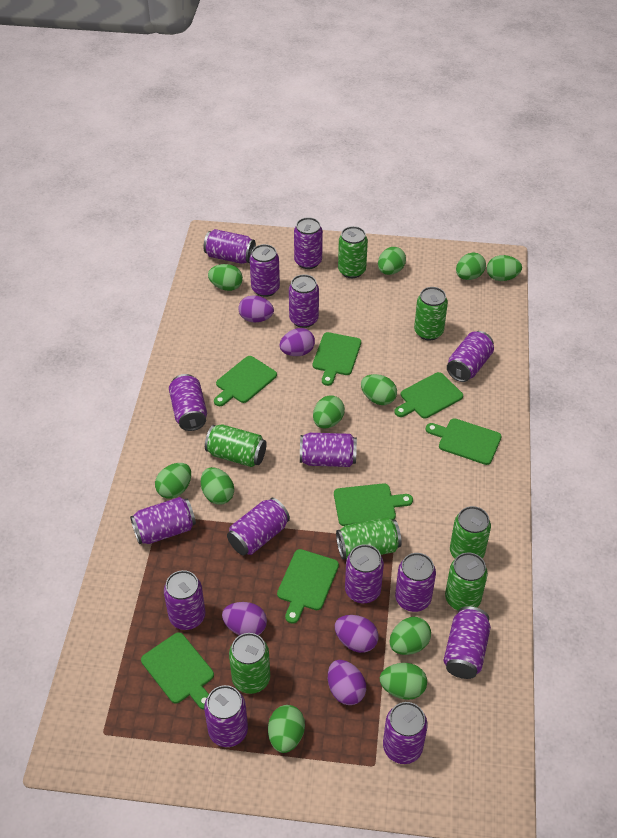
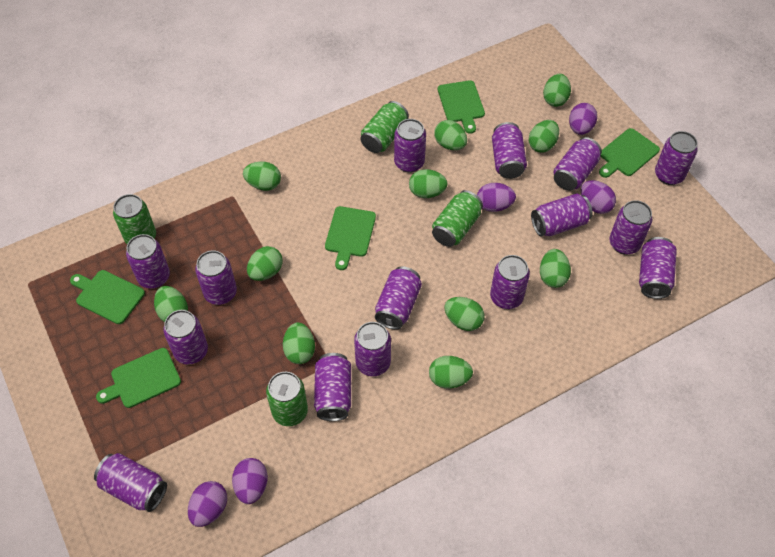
green can: 7 -> 4
green cutting board: 7 -> 5

